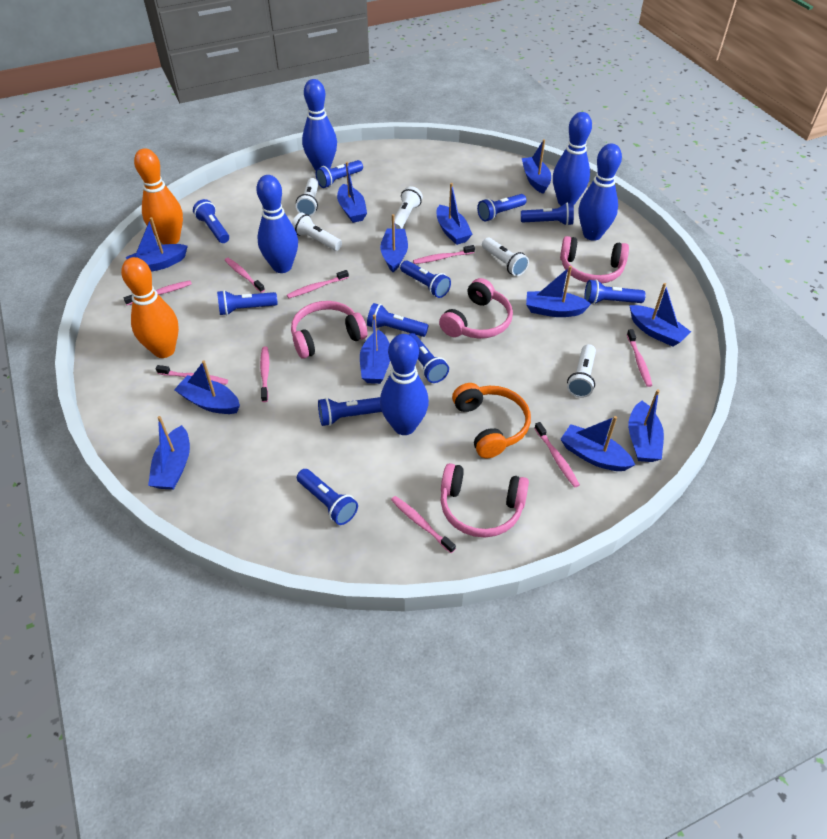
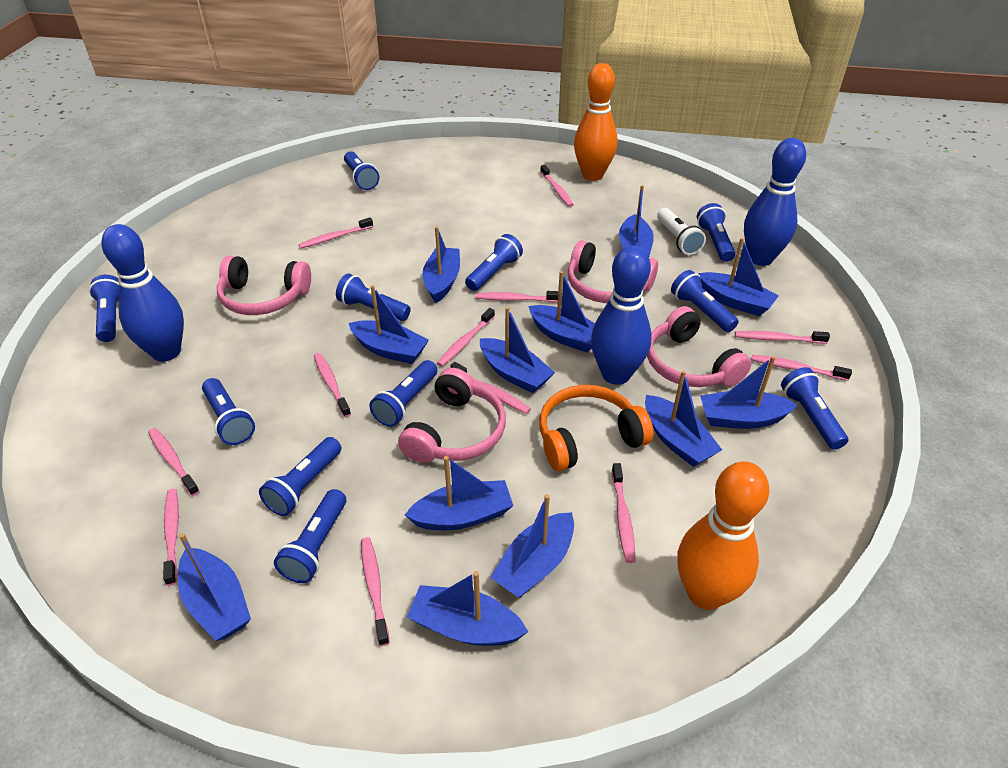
blue bowling pin: 5 -> 3
pink toothbrush: 9 -> 12
white flashlight: 5 -> 1

